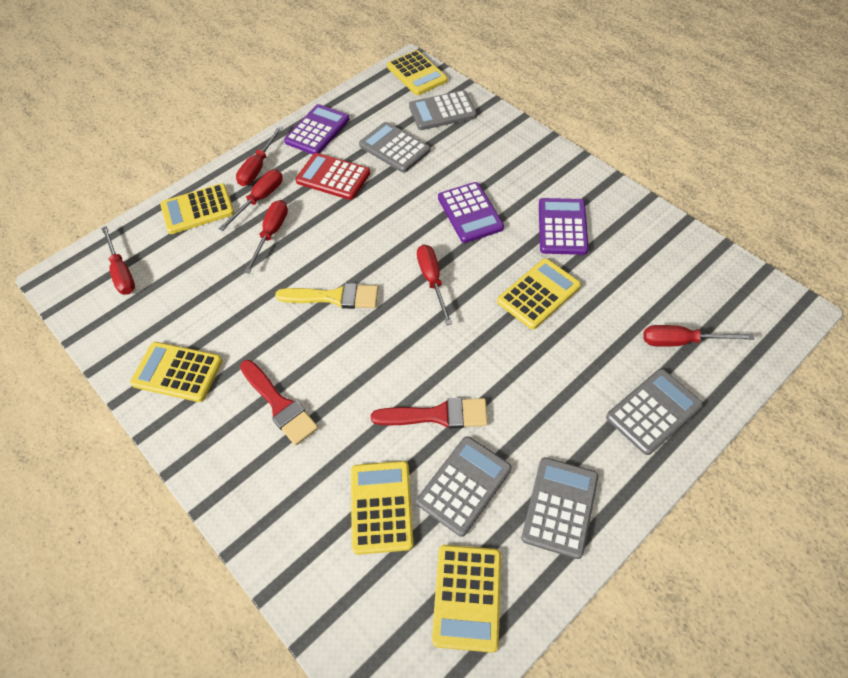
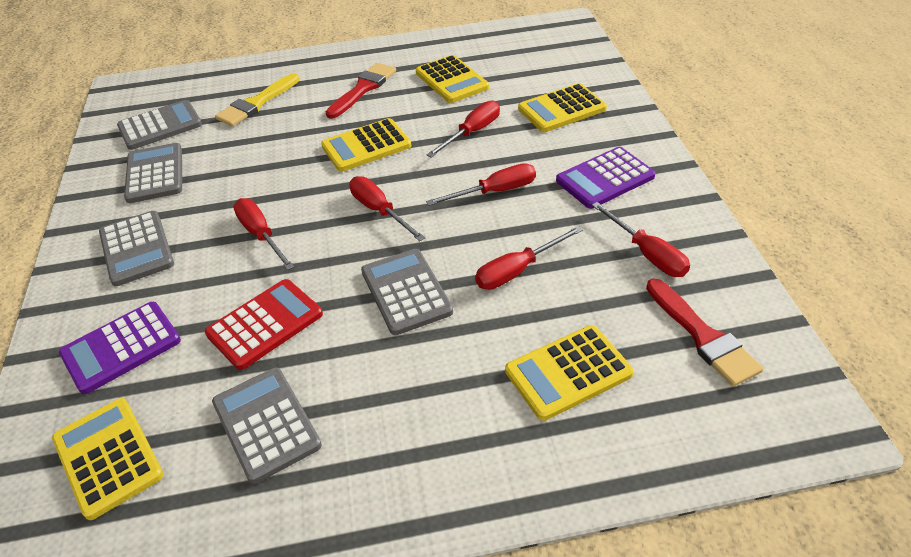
purple calculator: 3 -> 2
yellow calculator: 6 -> 5

